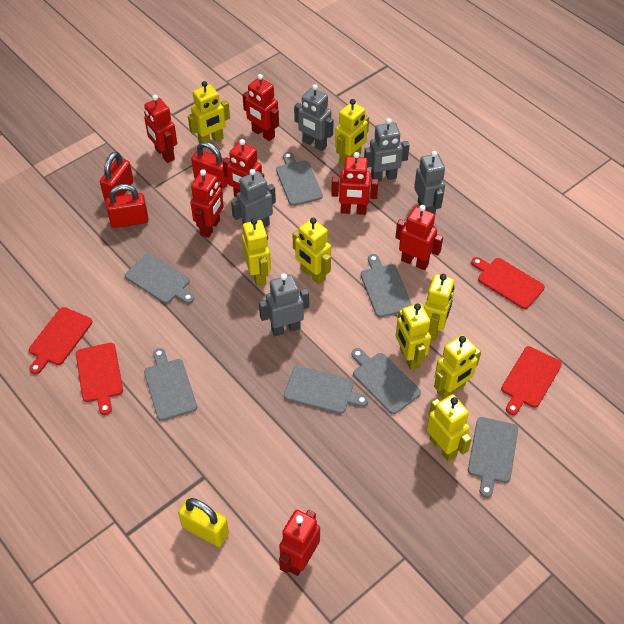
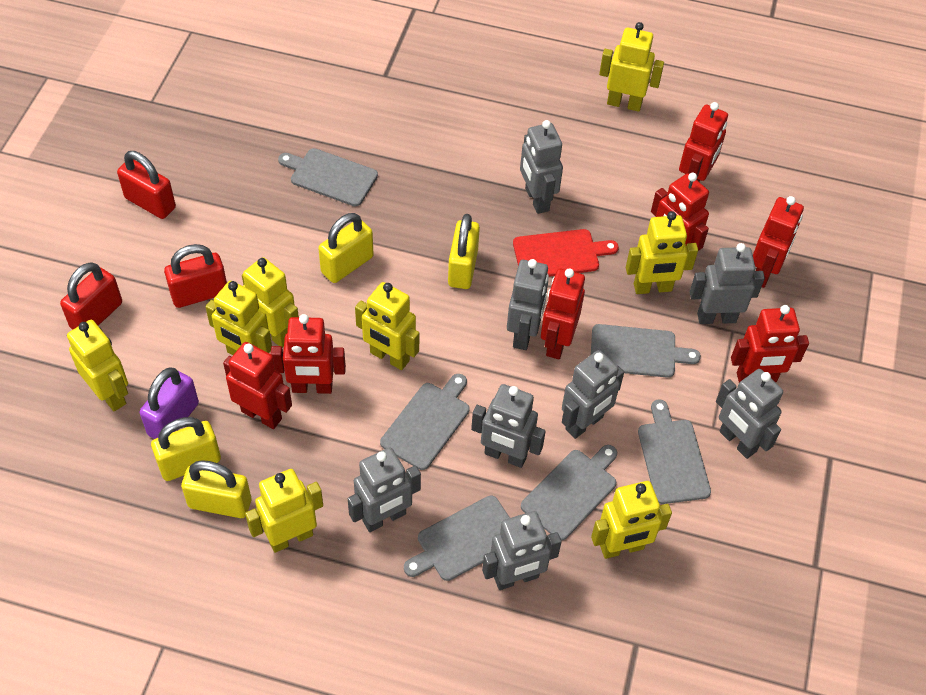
grey cutting board: 7 -> 6
grey robot: 5 -> 8
purple padlock: 0 -> 1
red cutting board: 4 -> 1
yellow padlock: 1 -> 4

